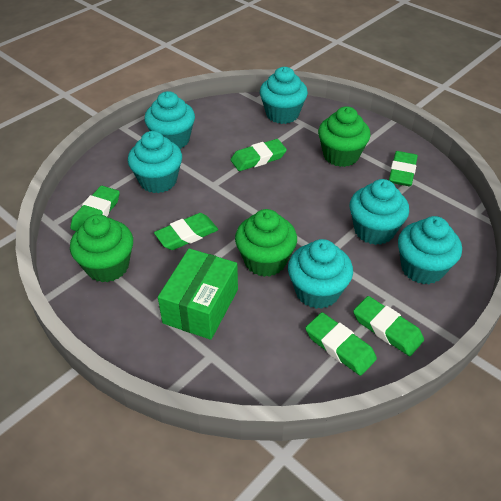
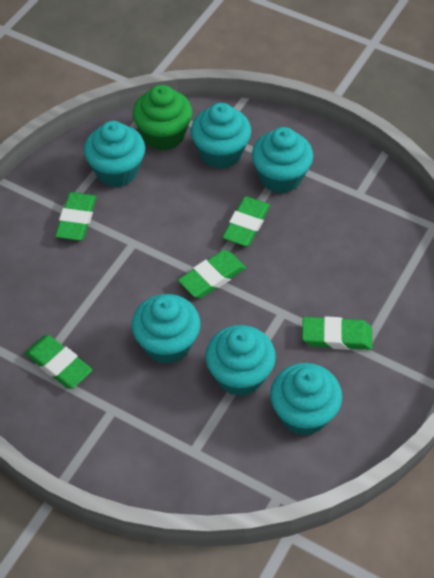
green box: 1 -> 0
green cupcake: 3 -> 1
green eraser: 6 -> 5

